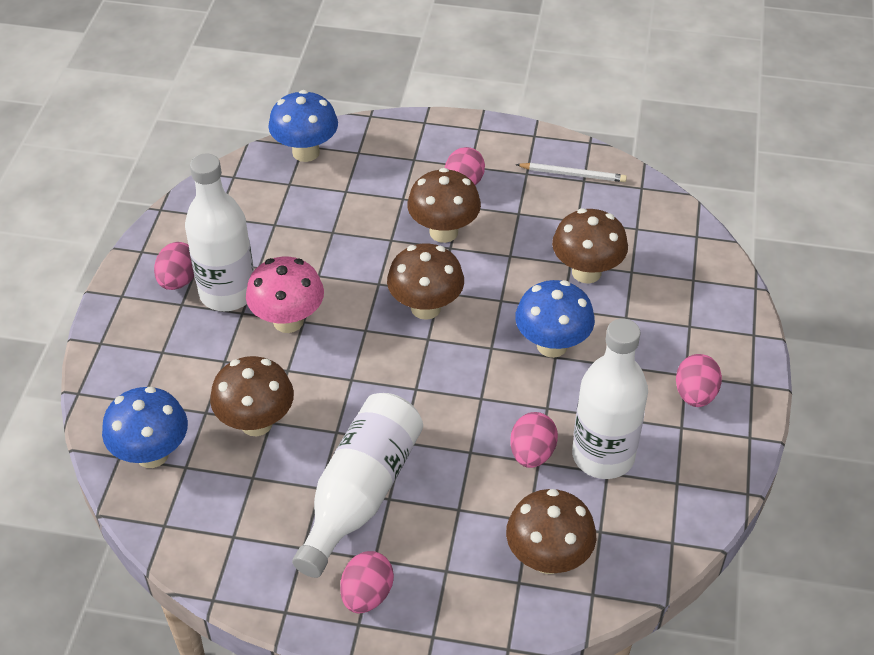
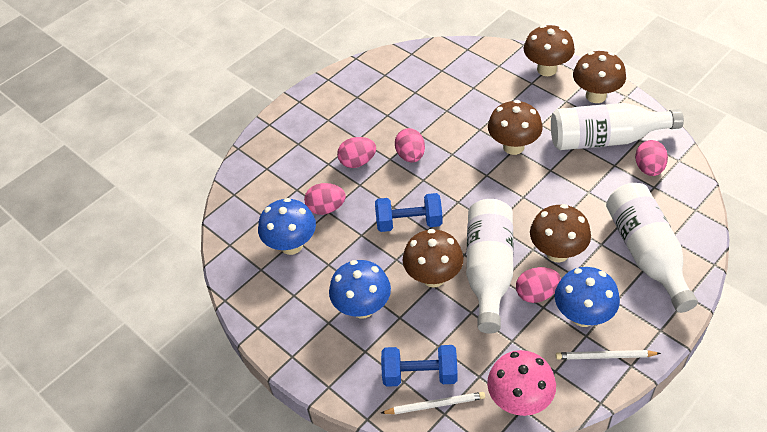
blue dumbbell: 0 -> 2
white pencil: 1 -> 2

